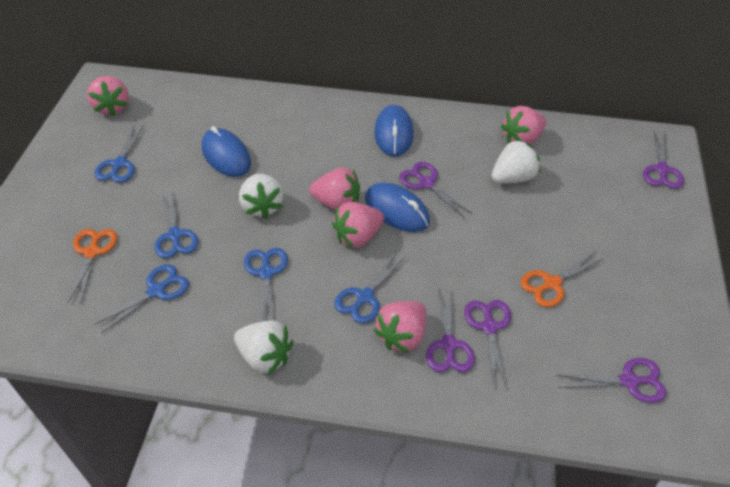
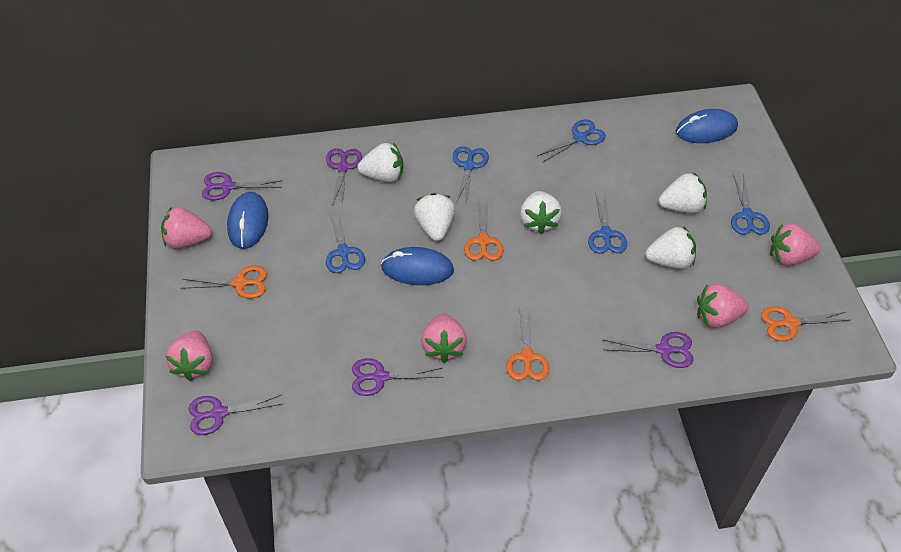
orange scissors: 2 -> 4
white strawberry: 3 -> 5

